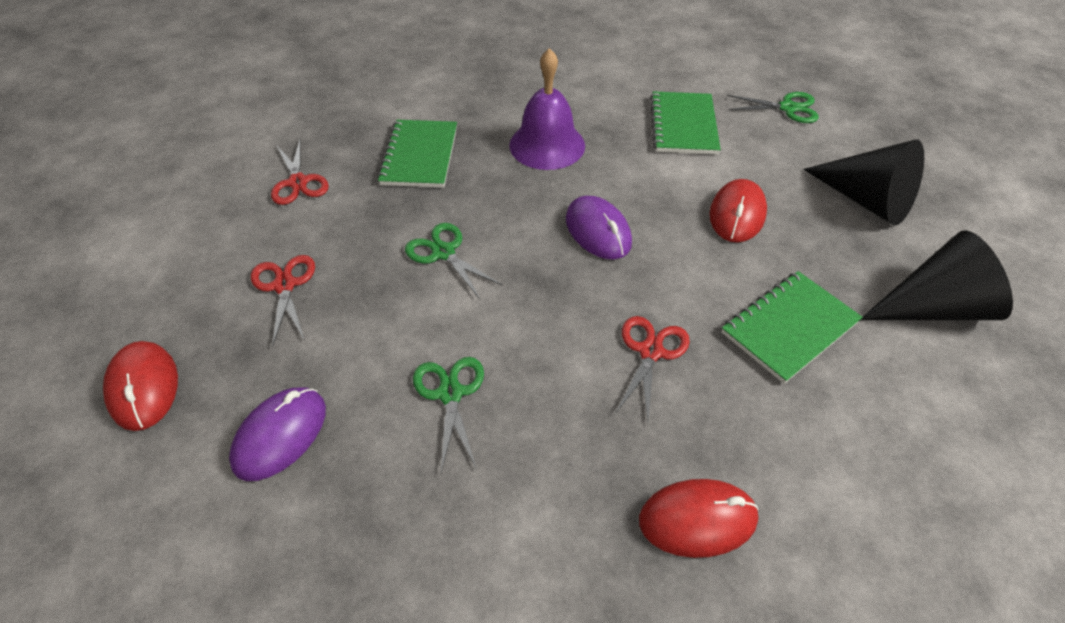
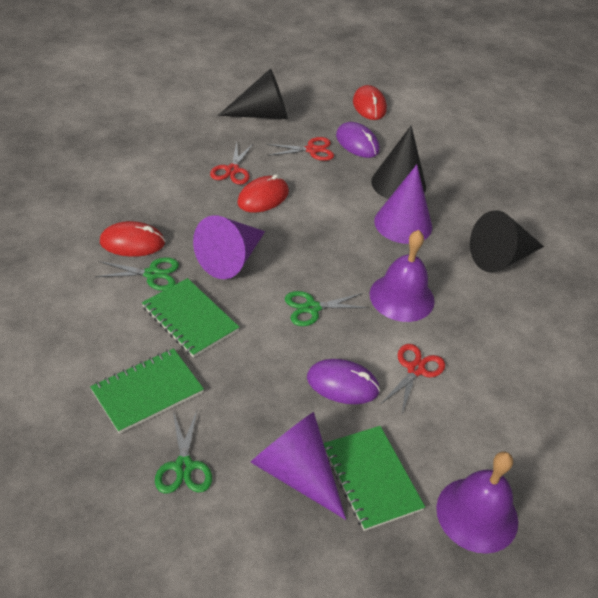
black cone: 2 -> 3
purple bell: 1 -> 2
purple cone: 0 -> 3

